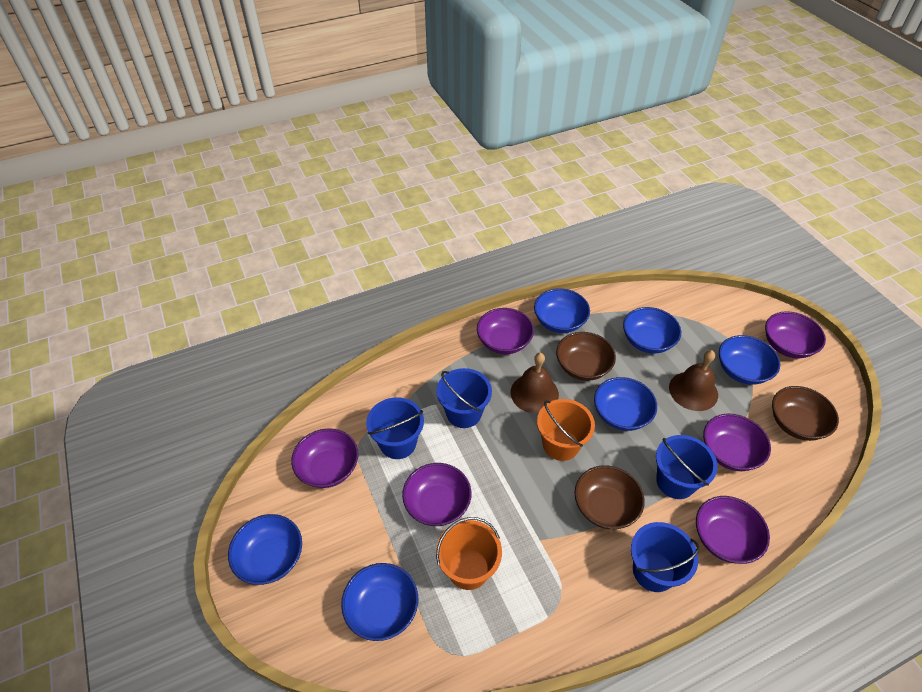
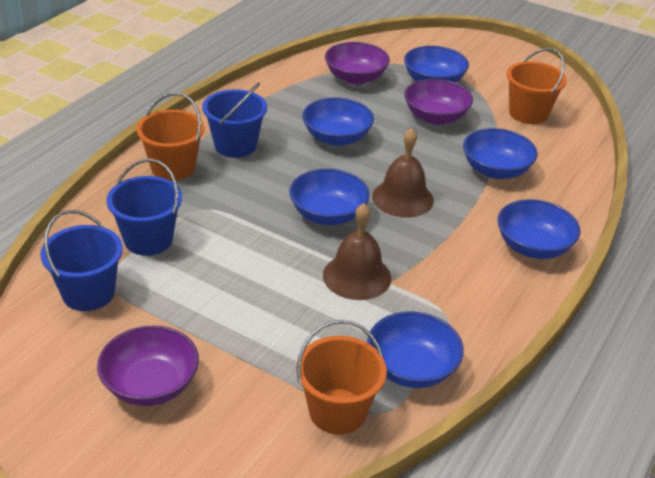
blue bucket: 4 -> 3
brown bowl: 3 -> 0
orange bucket: 2 -> 3
purple bowl: 6 -> 3

